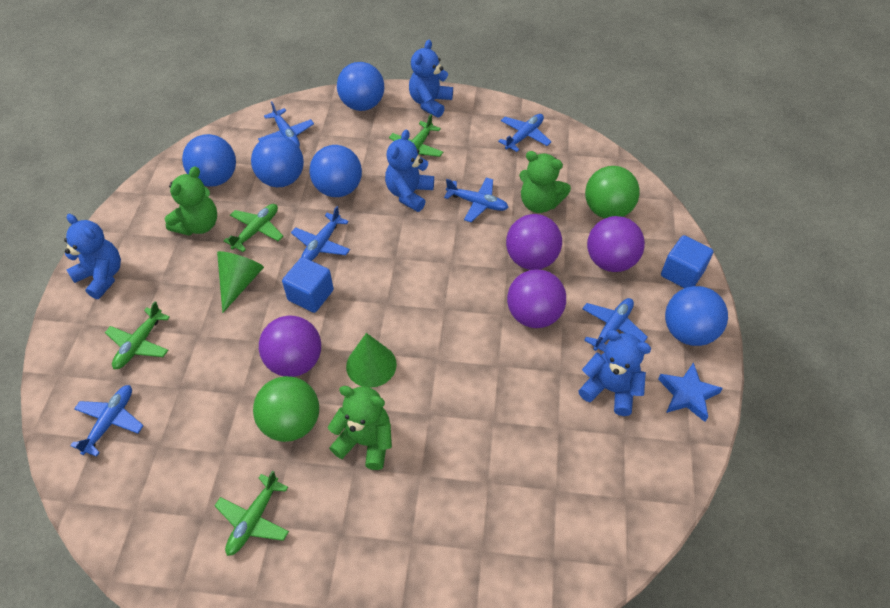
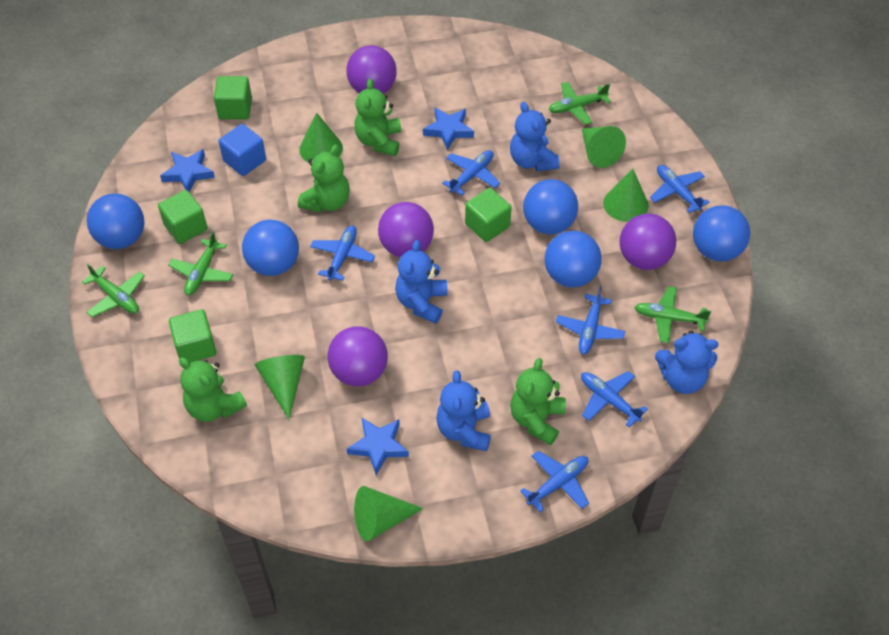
blue cube: 2 -> 1
blue star: 1 -> 3
green ball: 2 -> 0
green cone: 2 -> 5
green cube: 0 -> 4
green teddy bear: 3 -> 4

